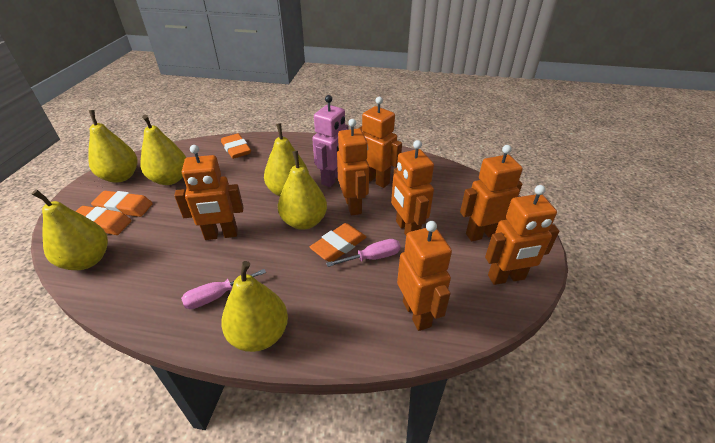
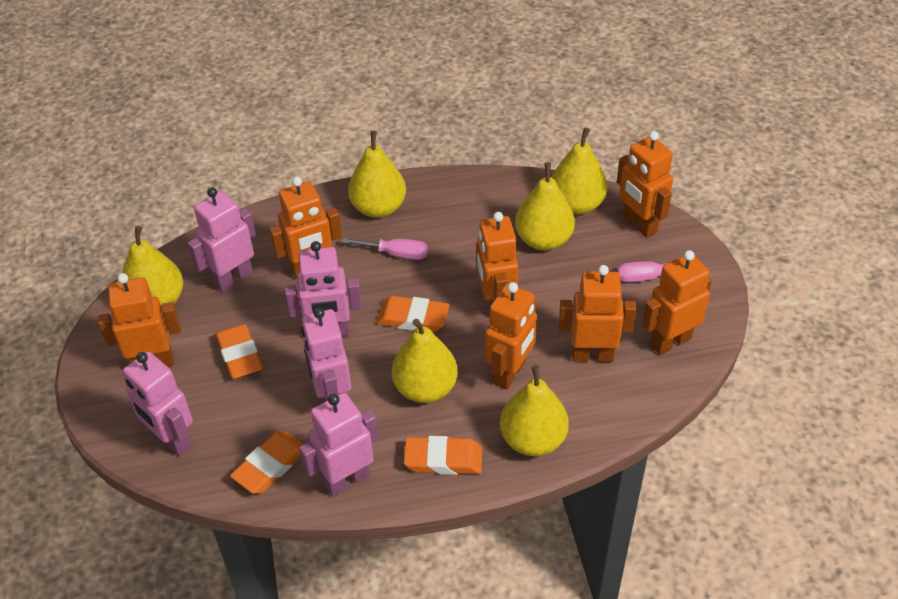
pink robot: 1 -> 5

